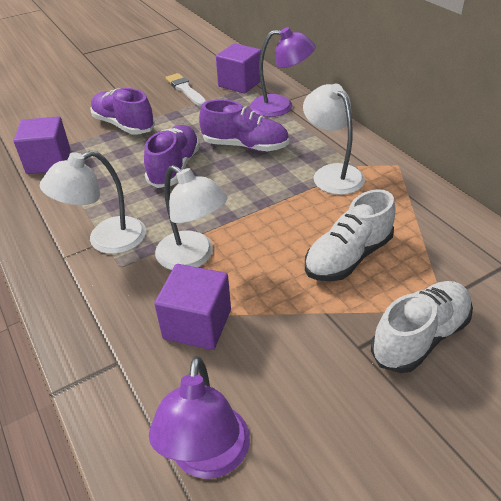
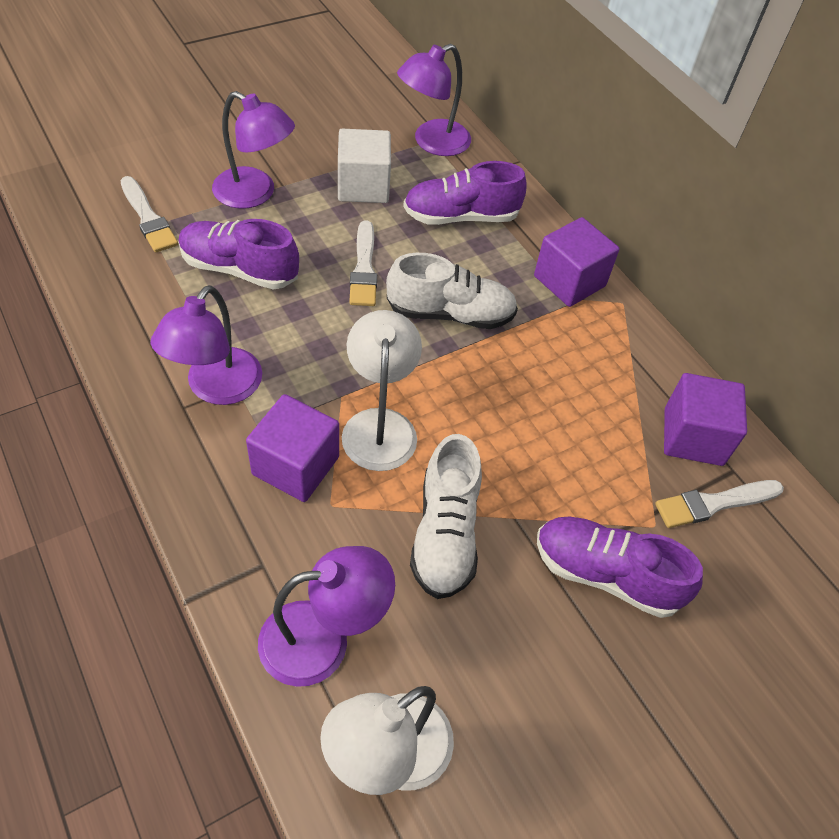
purple lamp: 2 -> 4
white brush: 1 -> 3
white cube: 0 -> 1
white lamp: 3 -> 2

